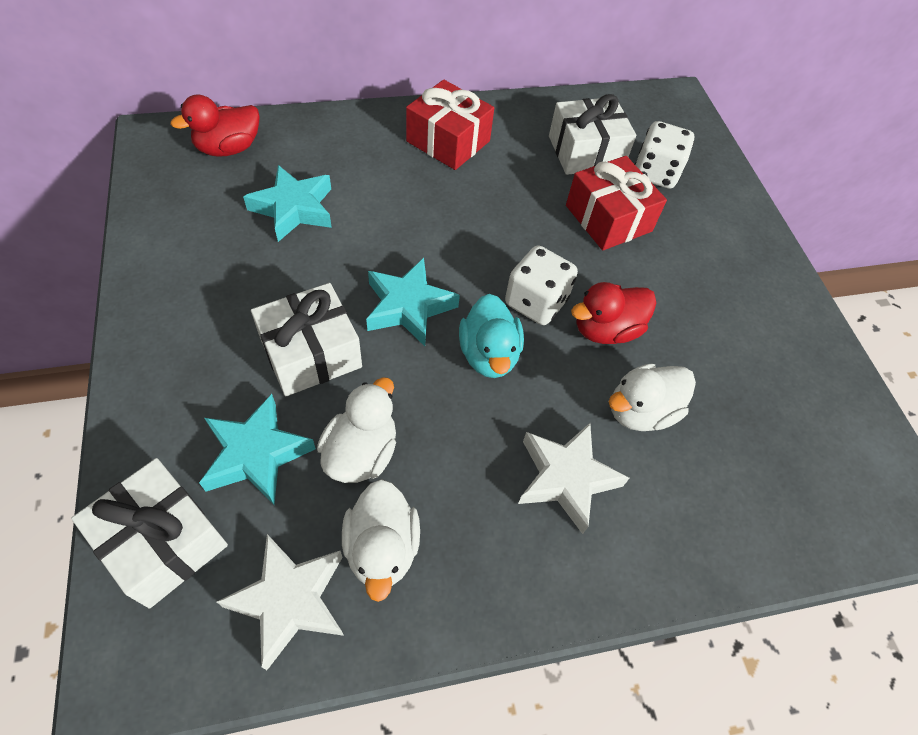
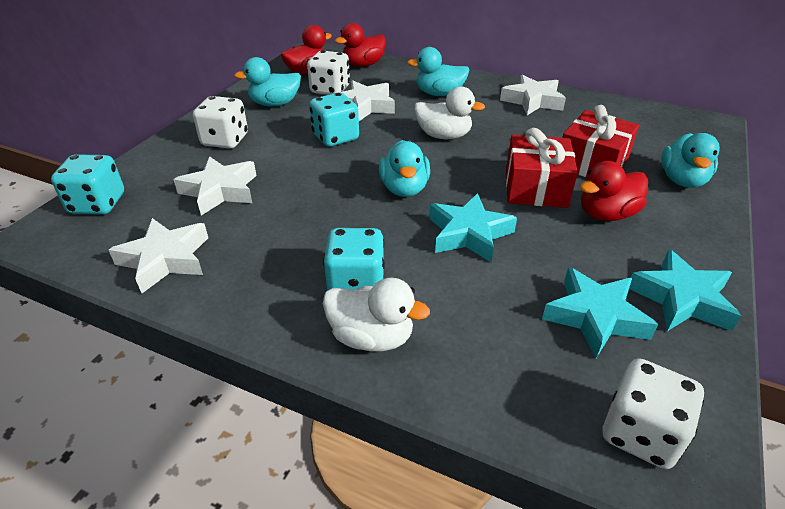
red duck: 2 -> 3
turquoise dice: 0 -> 3
turquoise duck: 1 -> 4
white dice: 2 -> 3
white duck: 3 -> 2
white gift: 3 -> 0
white star: 2 -> 4

